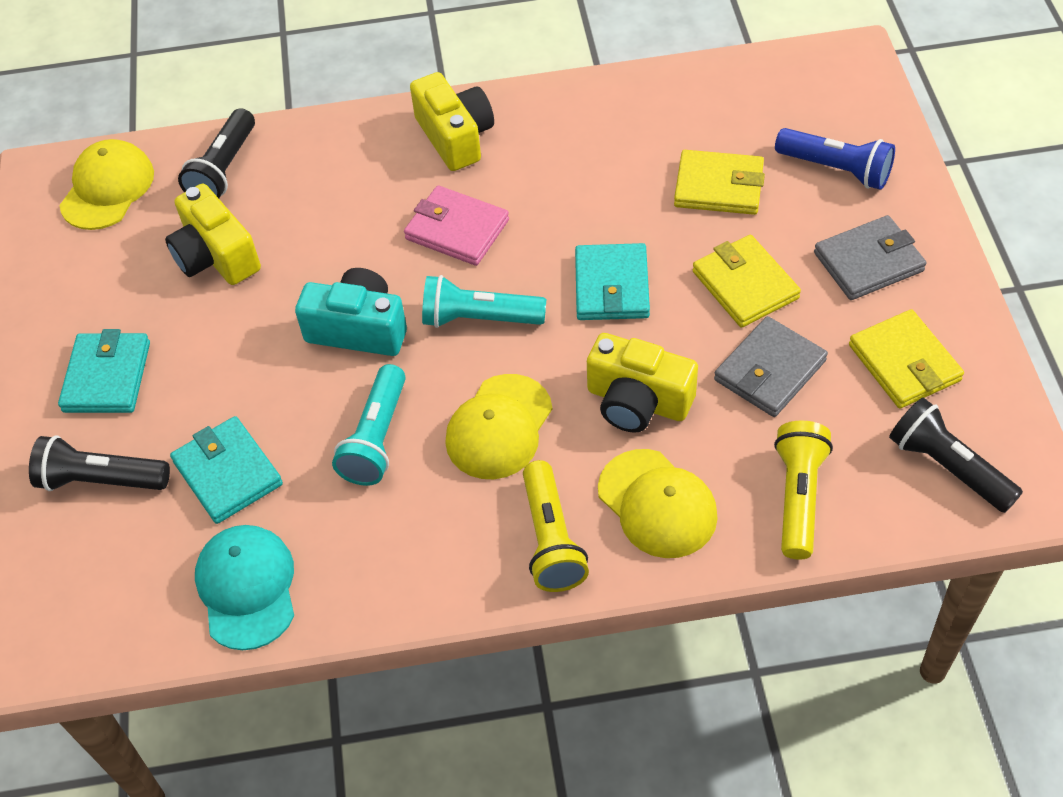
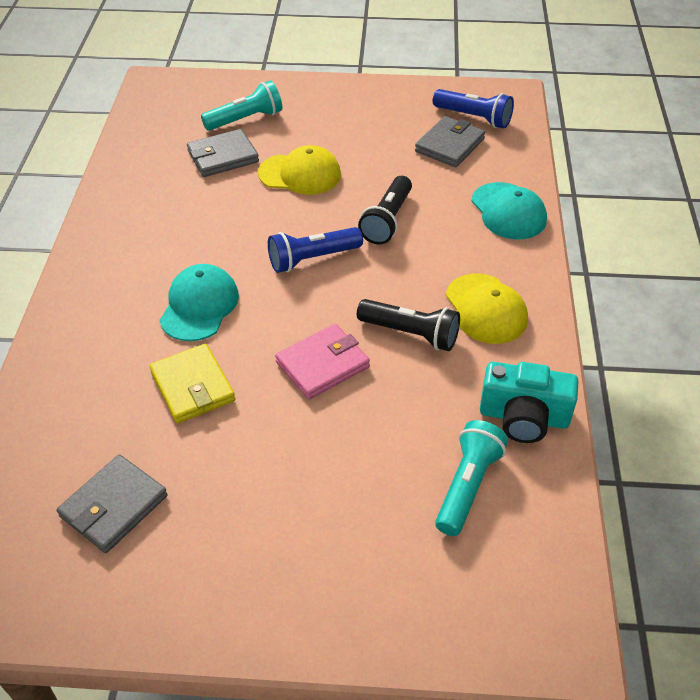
black flashlight: 3 -> 2
blue flashlight: 1 -> 2
grey wallet: 2 -> 3
turquoise cap: 1 -> 2
turquoise wallet: 3 -> 0
yellow camera: 3 -> 0
yellow cap: 3 -> 2
yellow flashlight: 2 -> 0
yellow wallet: 3 -> 1

